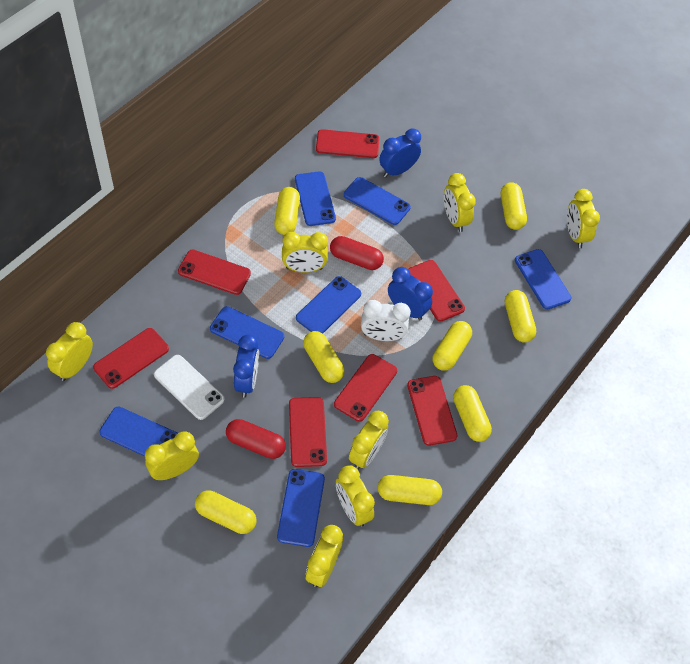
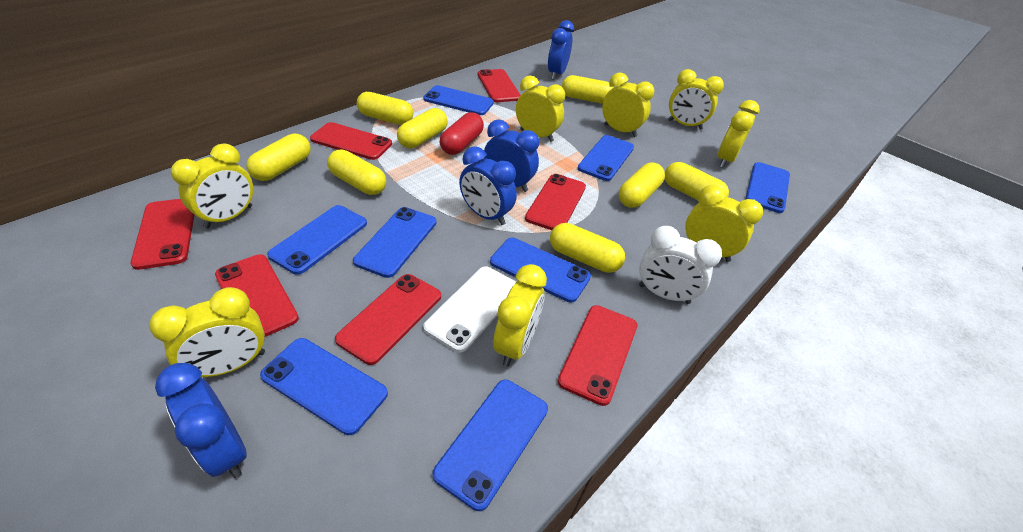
blue clock: 3 -> 4
blue phone: 7 -> 8
red capsule: 2 -> 1

